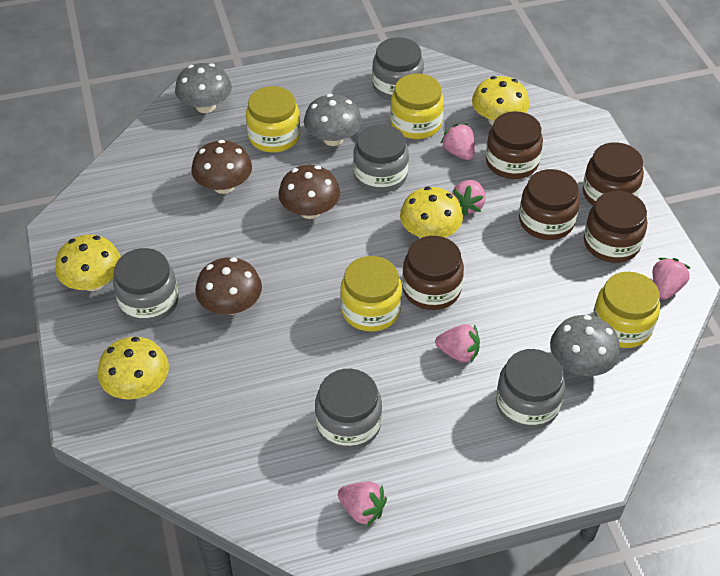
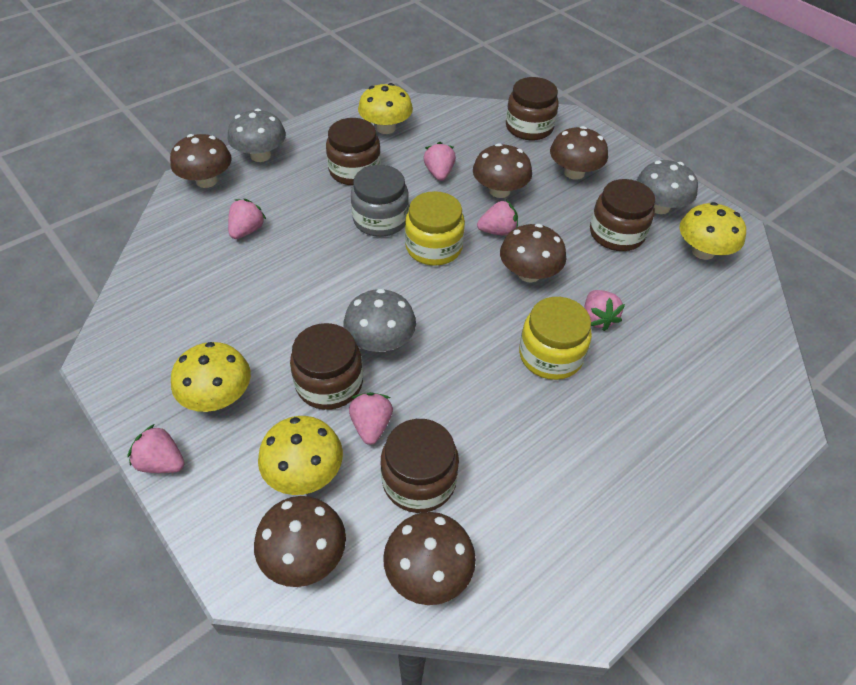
brown mushroom: 3 -> 6
grey jar: 5 -> 1
pink strawberry: 5 -> 6
yellow jar: 4 -> 2

